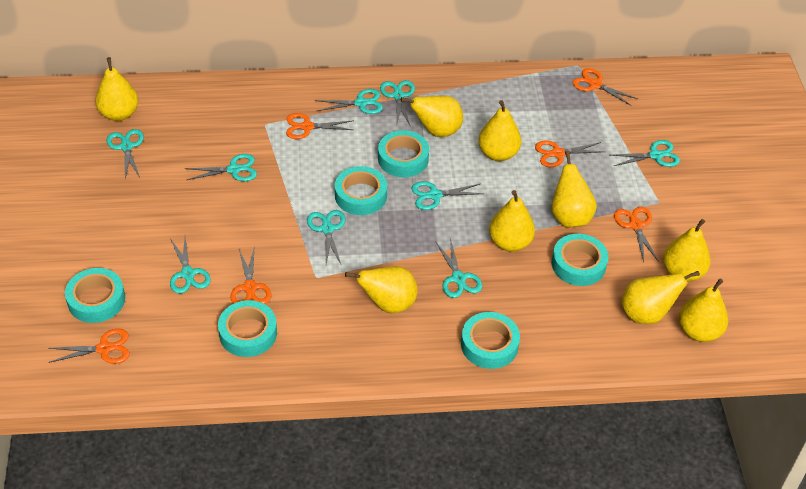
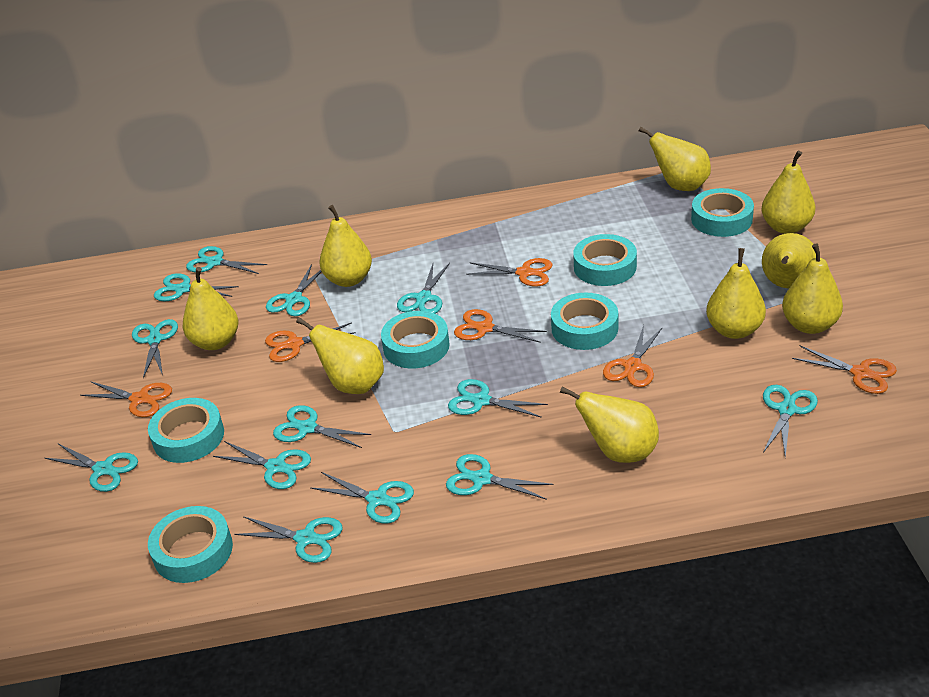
turquoise scissors: 9 -> 13

